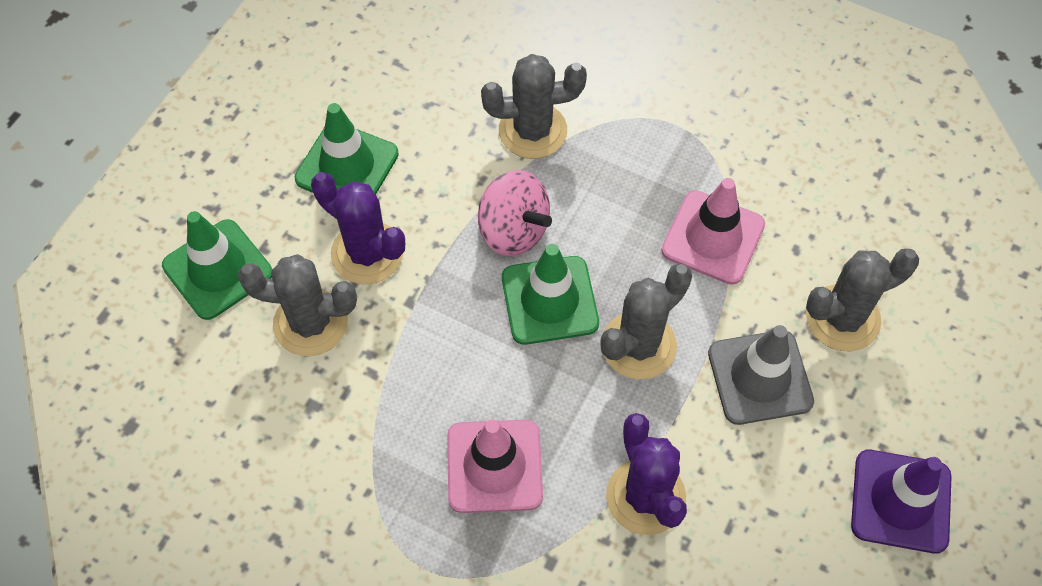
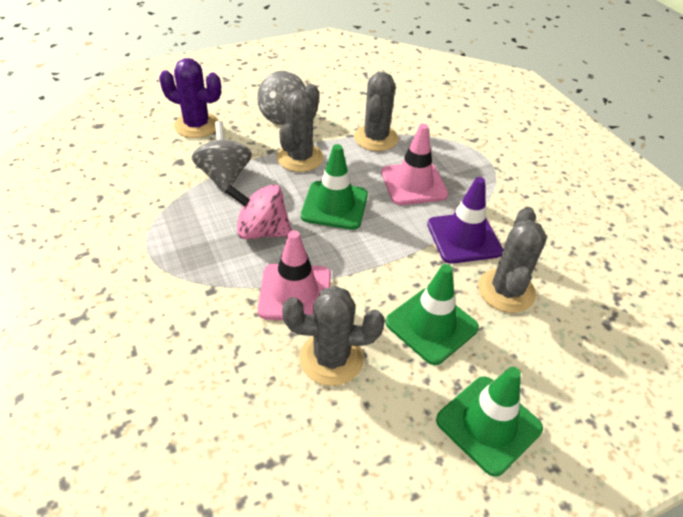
grey spinning top: 0 -> 2
grey traffic cone: 1 -> 0
purple cactus: 2 -> 1

